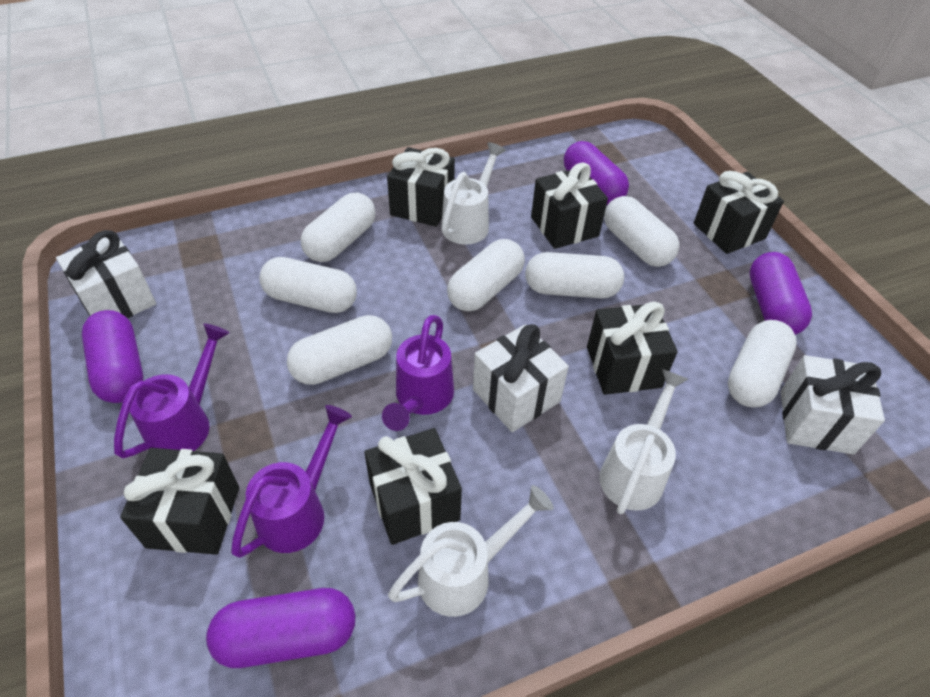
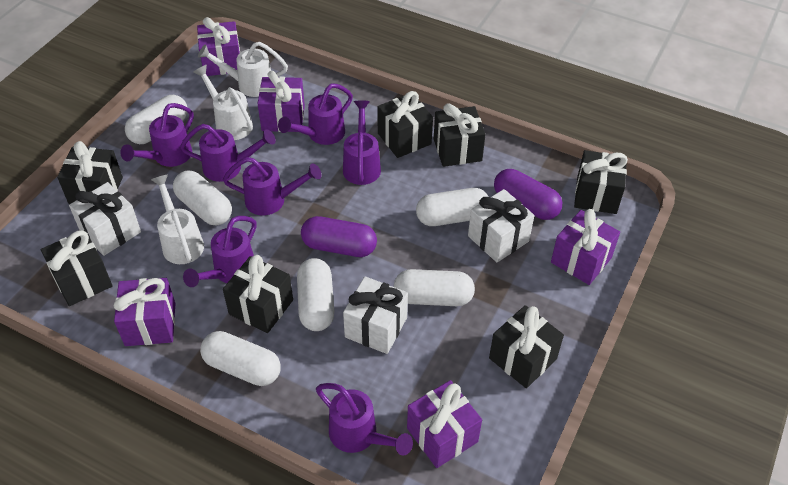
black gift: 6 -> 7
purple capsule: 4 -> 2
purple gift: 0 -> 5
purple watering can: 3 -> 7
white capsule: 7 -> 6

